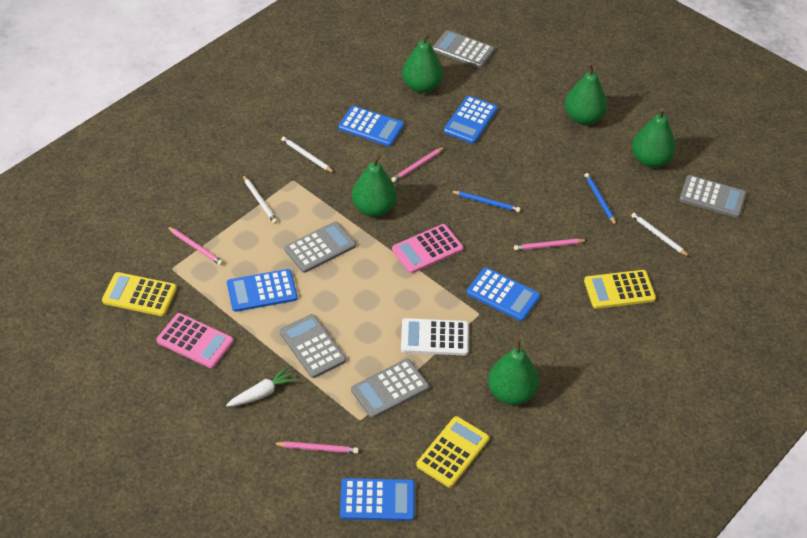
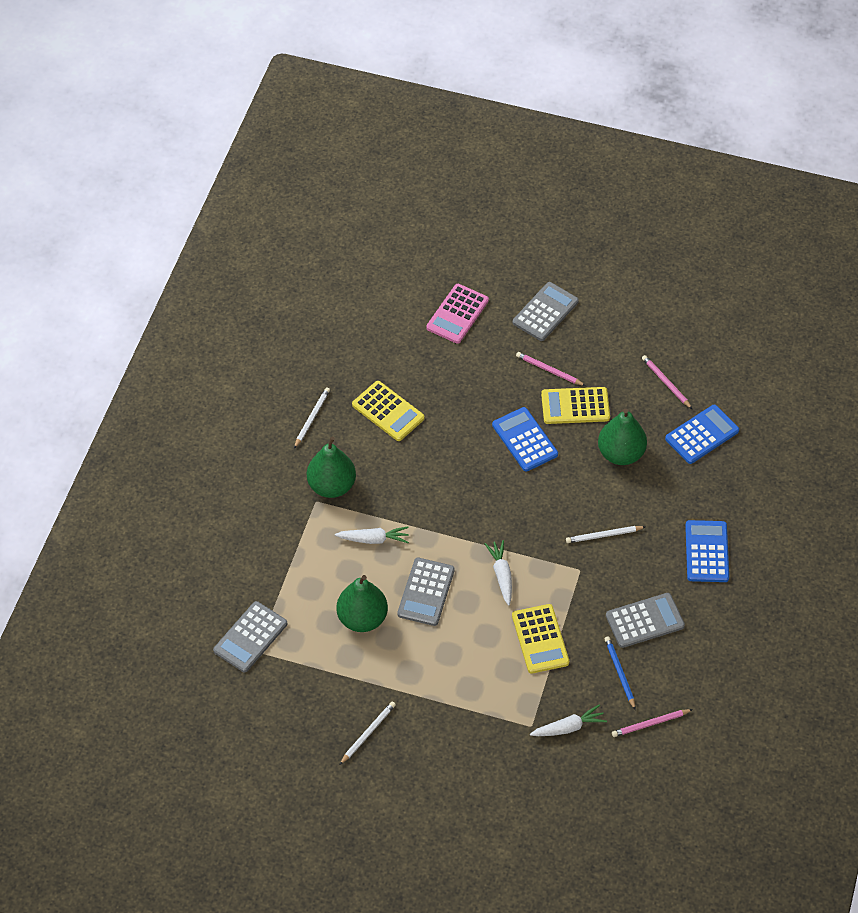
blue calculator: 5 -> 3
blue pencil: 2 -> 1
green pear: 5 -> 3
grey calculator: 5 -> 4
pink calculator: 2 -> 1
pink pencil: 4 -> 3
white calculator: 1 -> 0
white carrot: 1 -> 3

